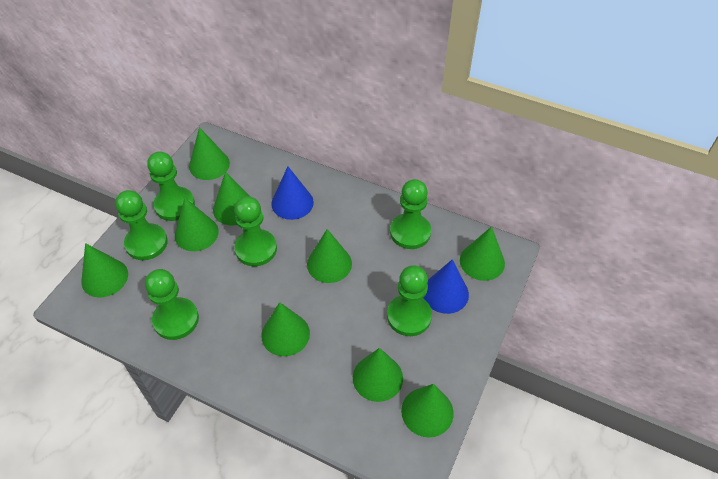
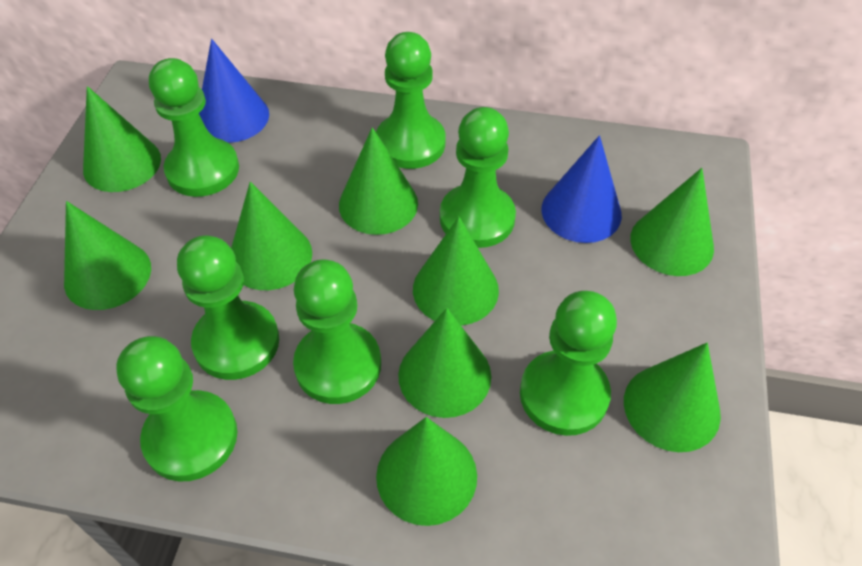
green pawn: 6 -> 7

